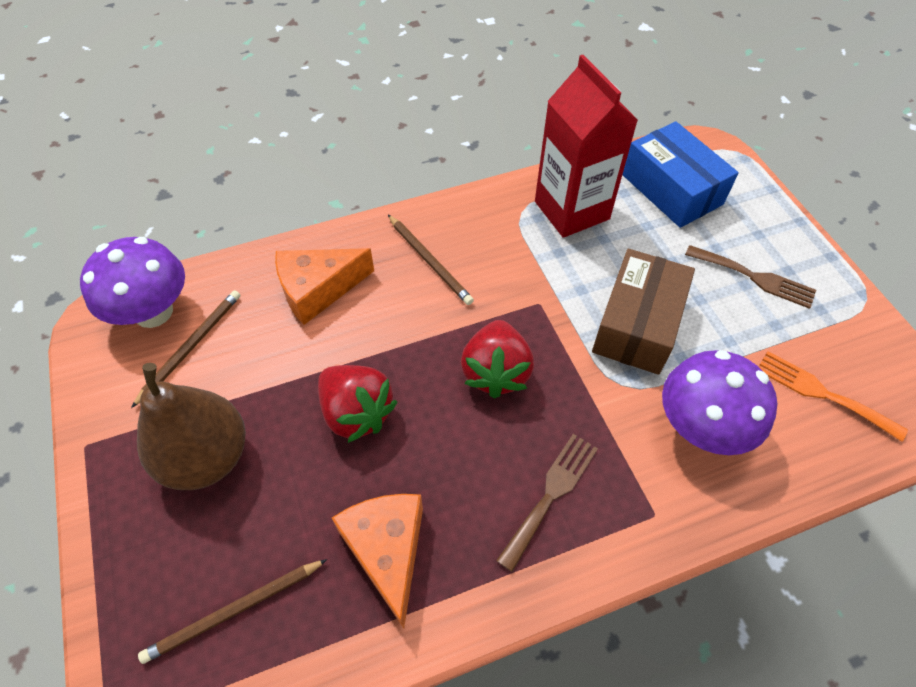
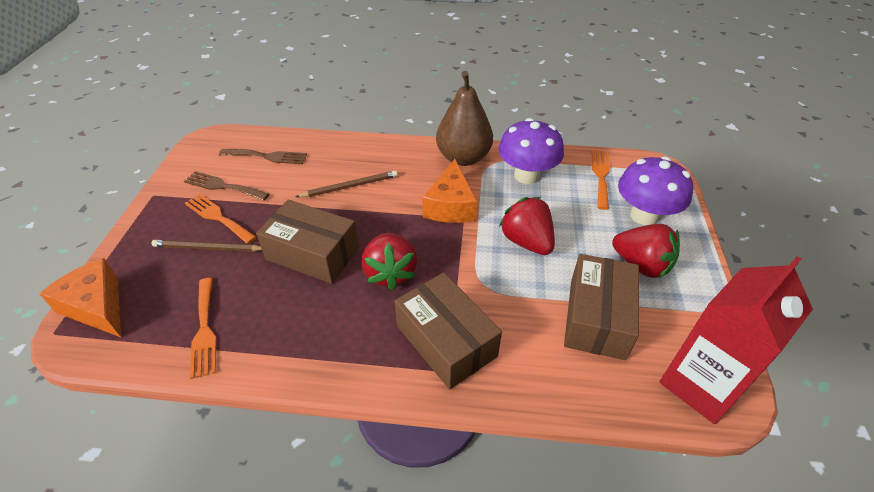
blue box: 1 -> 0
brown box: 1 -> 3
brown pencil: 3 -> 2
orange fork: 1 -> 3
red strawberry: 2 -> 3

